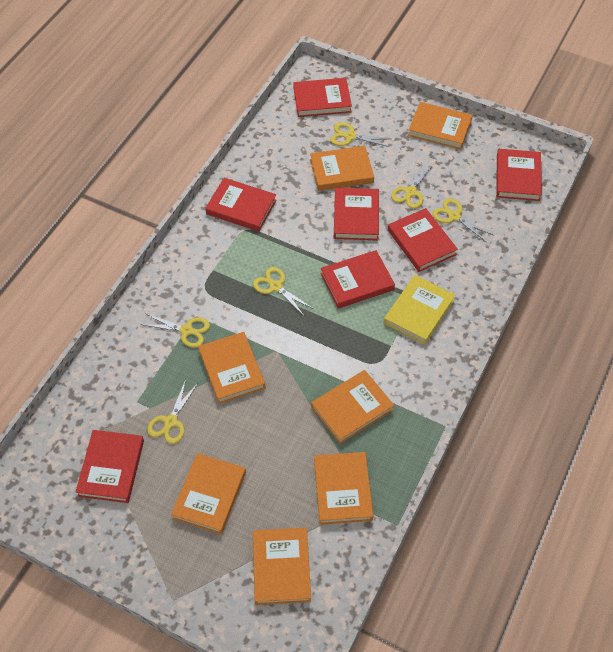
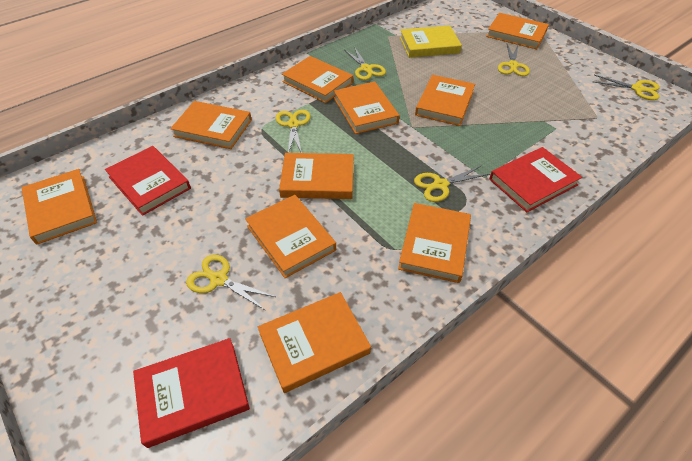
orange book: 7 -> 10
red book: 7 -> 3

